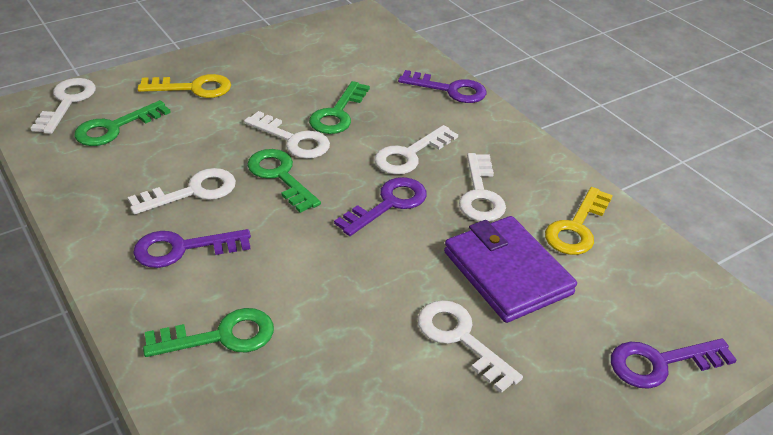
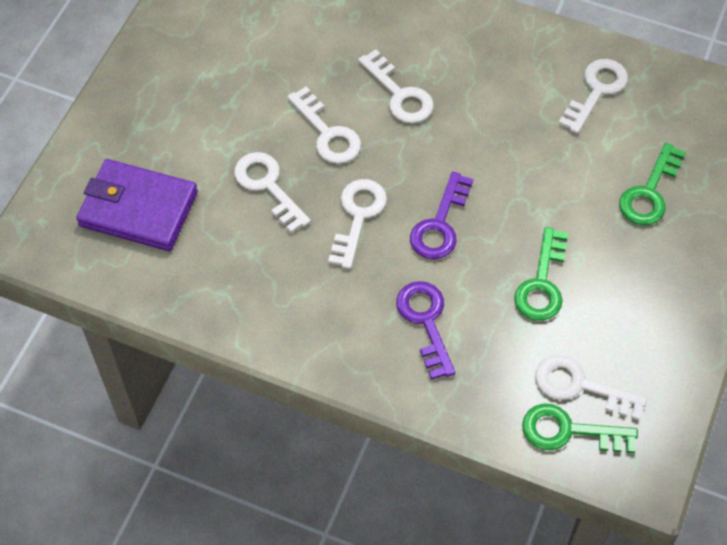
green key: 4 -> 3
purple key: 4 -> 2
yellow key: 2 -> 0

